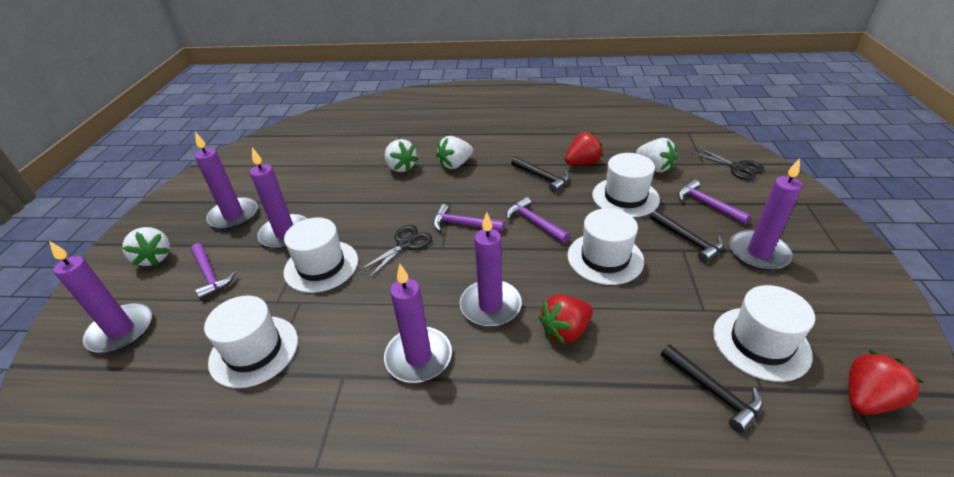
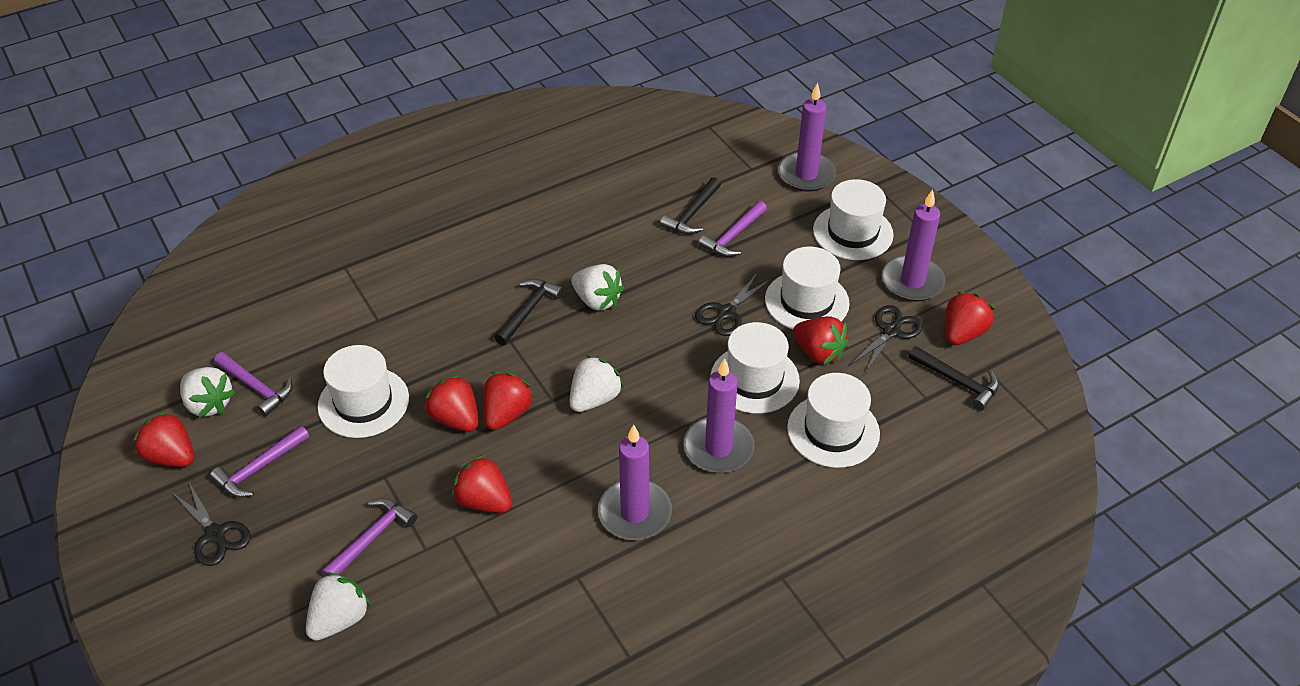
black scissors: 2 -> 3
purple candle: 6 -> 4
red strawberry: 3 -> 6

